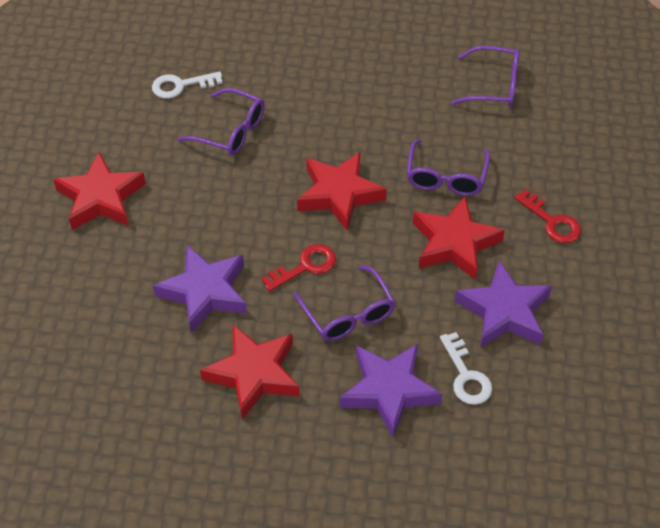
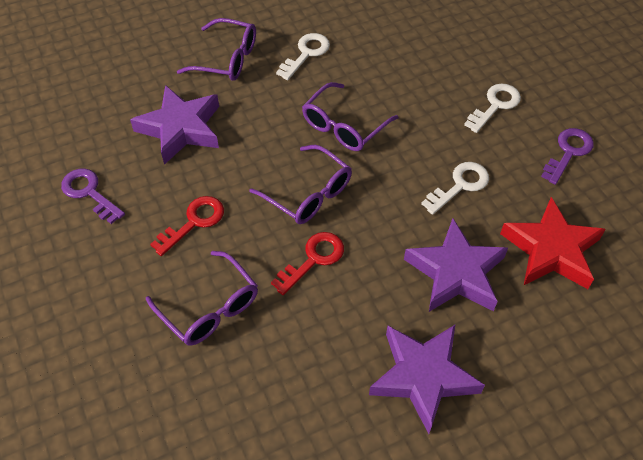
purple key: 0 -> 2
red star: 4 -> 1
white key: 2 -> 3

